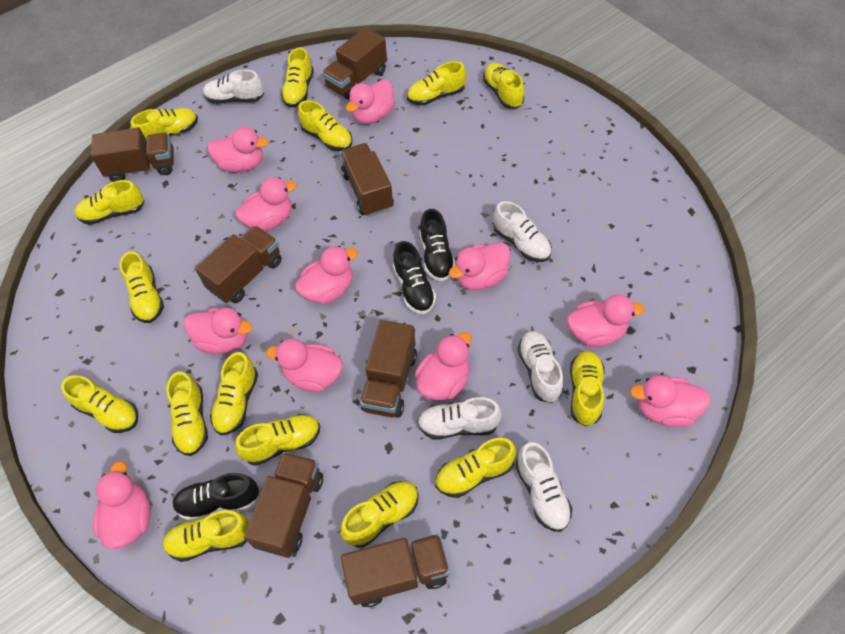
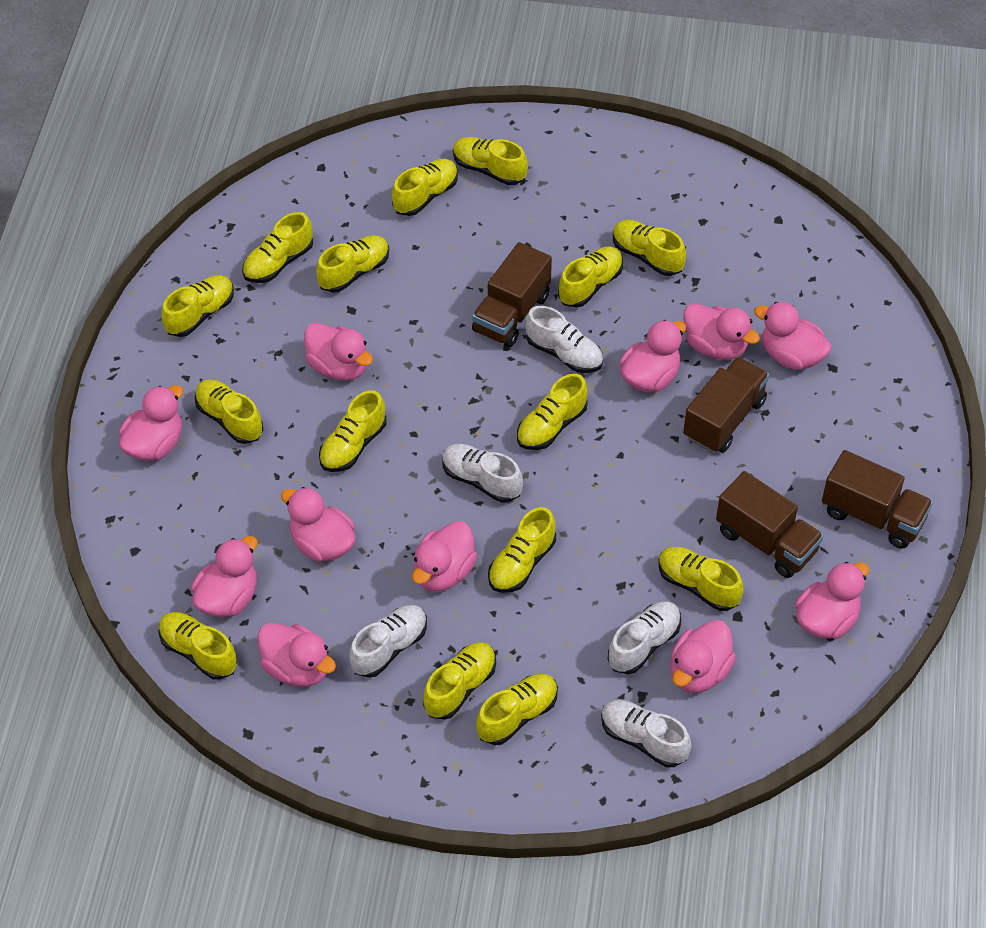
black shoe: 3 -> 0
brown truck: 7 -> 4

